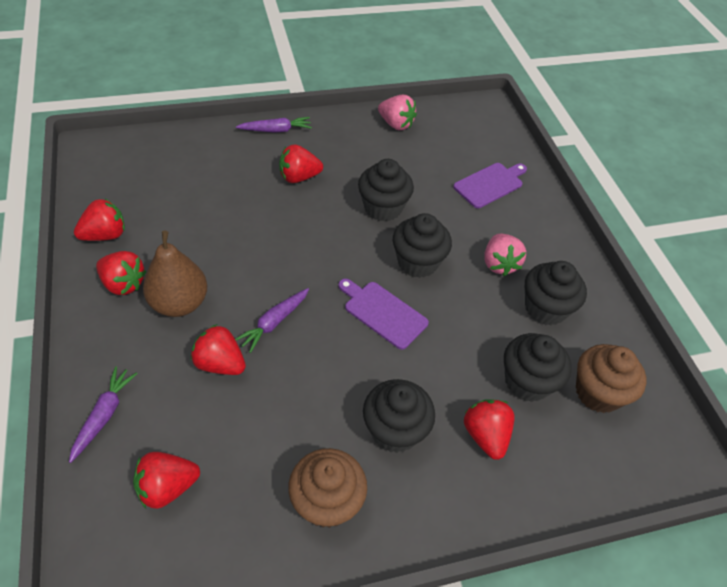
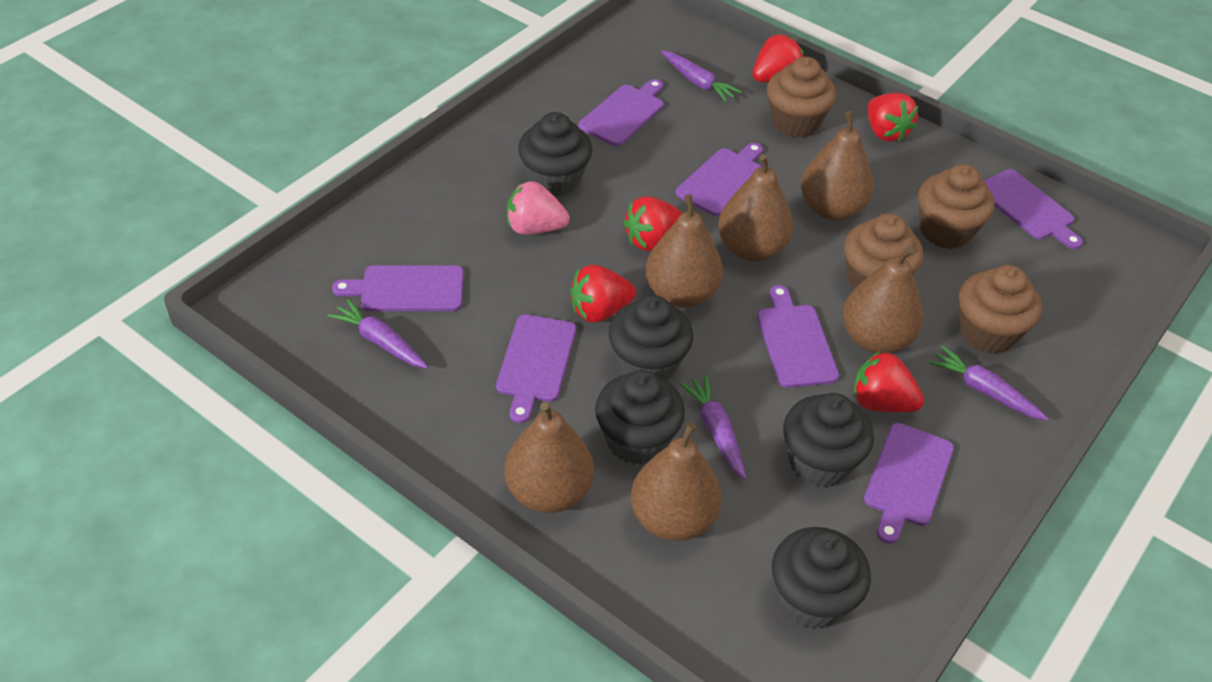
brown cupcake: 2 -> 4
brown pear: 1 -> 6
pink strawberry: 2 -> 1
purple carrot: 3 -> 4
purple cutting board: 2 -> 7
red strawberry: 6 -> 5

